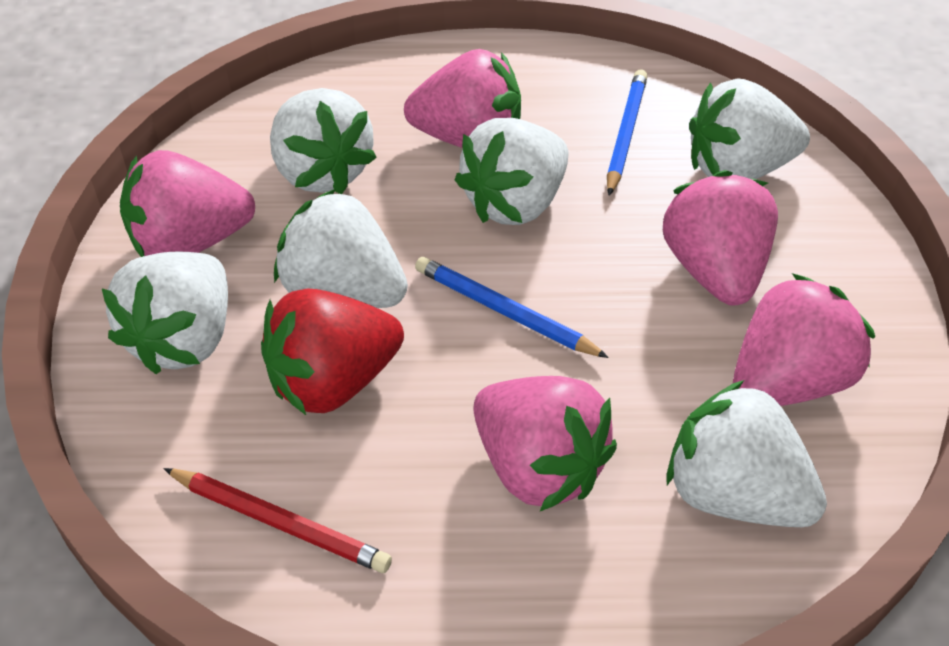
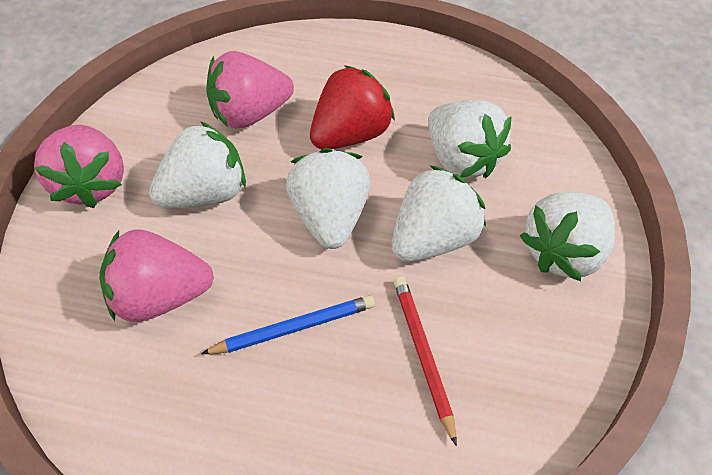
blue pencil: 2 -> 1
pink strawberry: 5 -> 3
white strawberry: 6 -> 5

